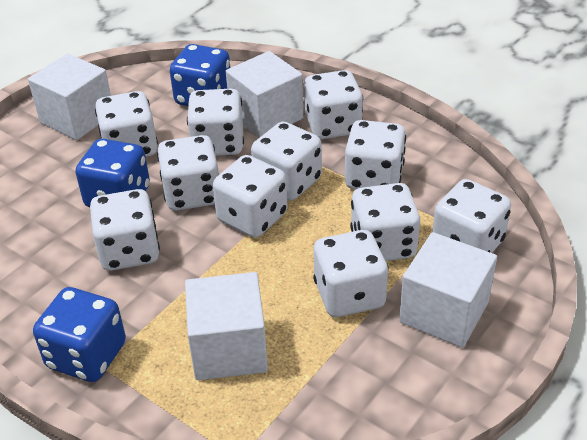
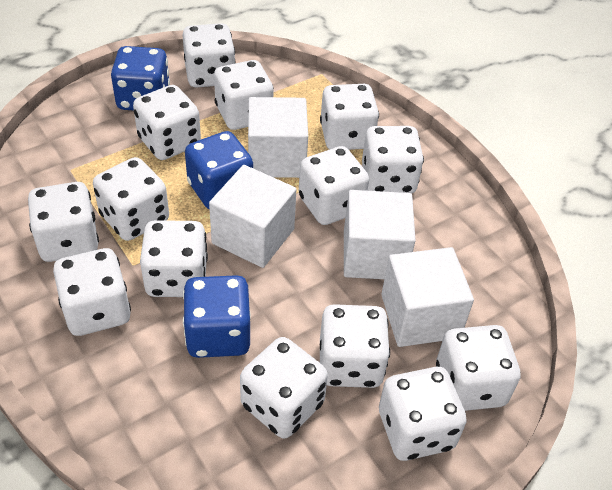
white dice: 11 -> 14

